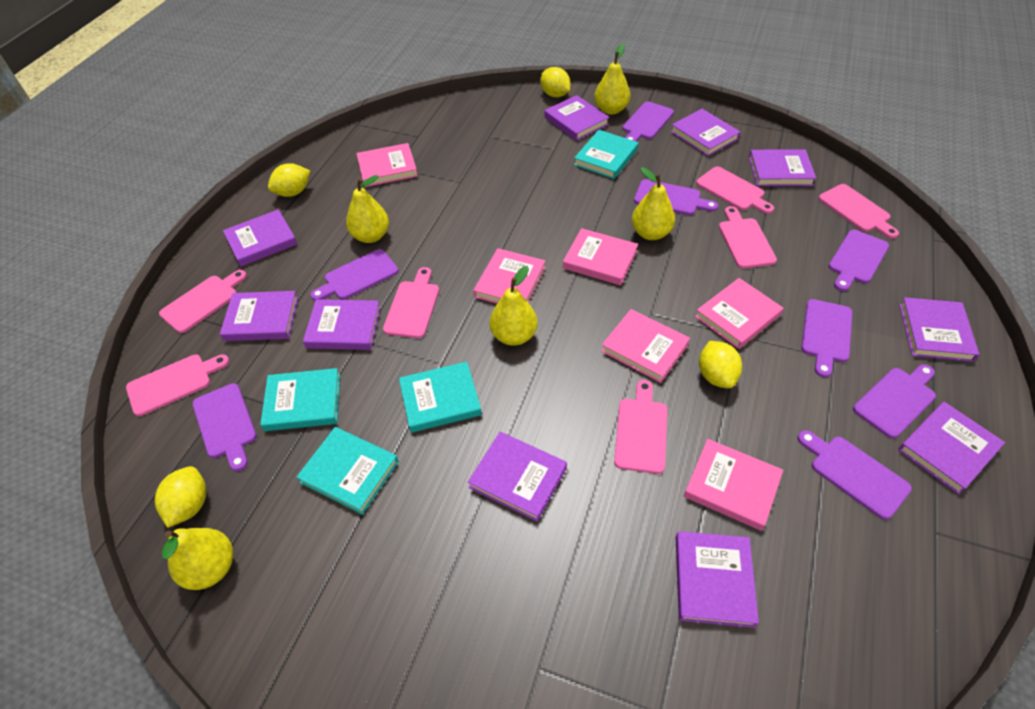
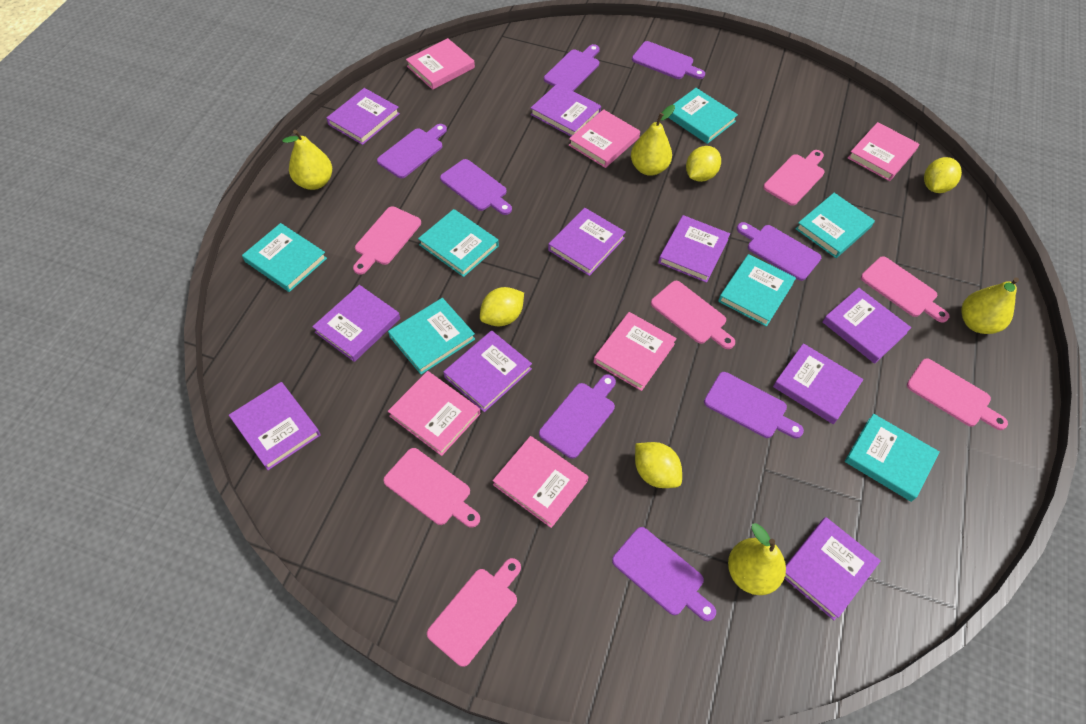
turquoise book: 4 -> 7
yellow pear: 5 -> 4

